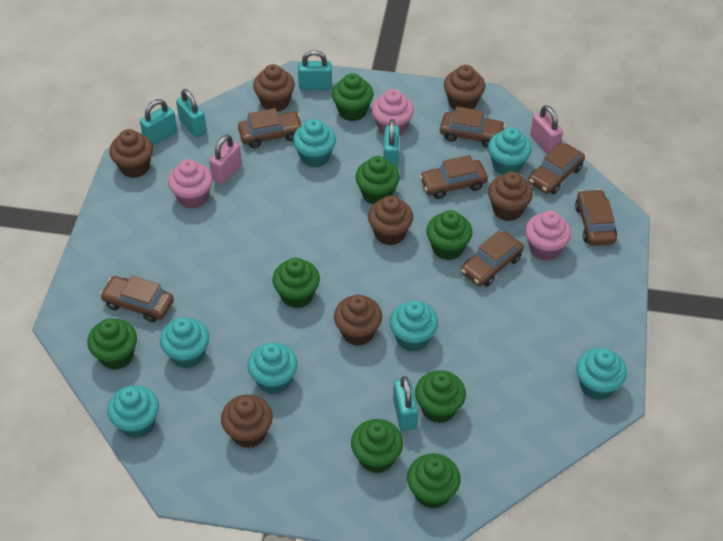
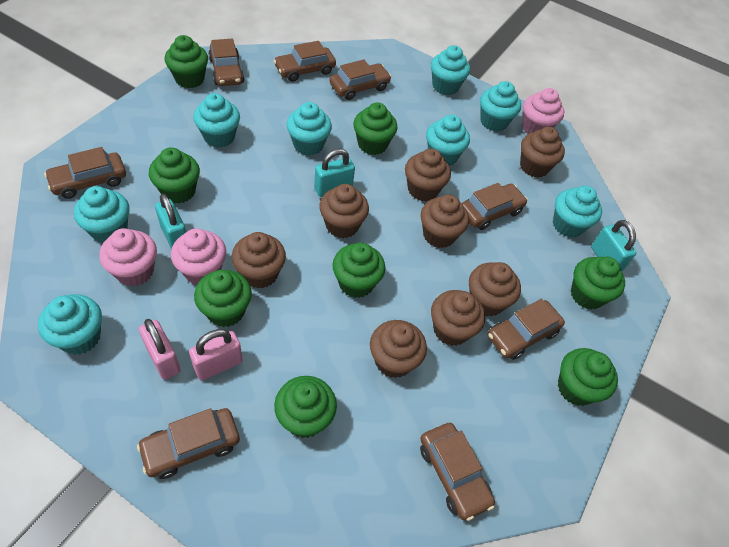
brown car: 7 -> 8
brown cupcake: 7 -> 8
turquoise cupcake: 7 -> 8
turquoise padlock: 5 -> 3

